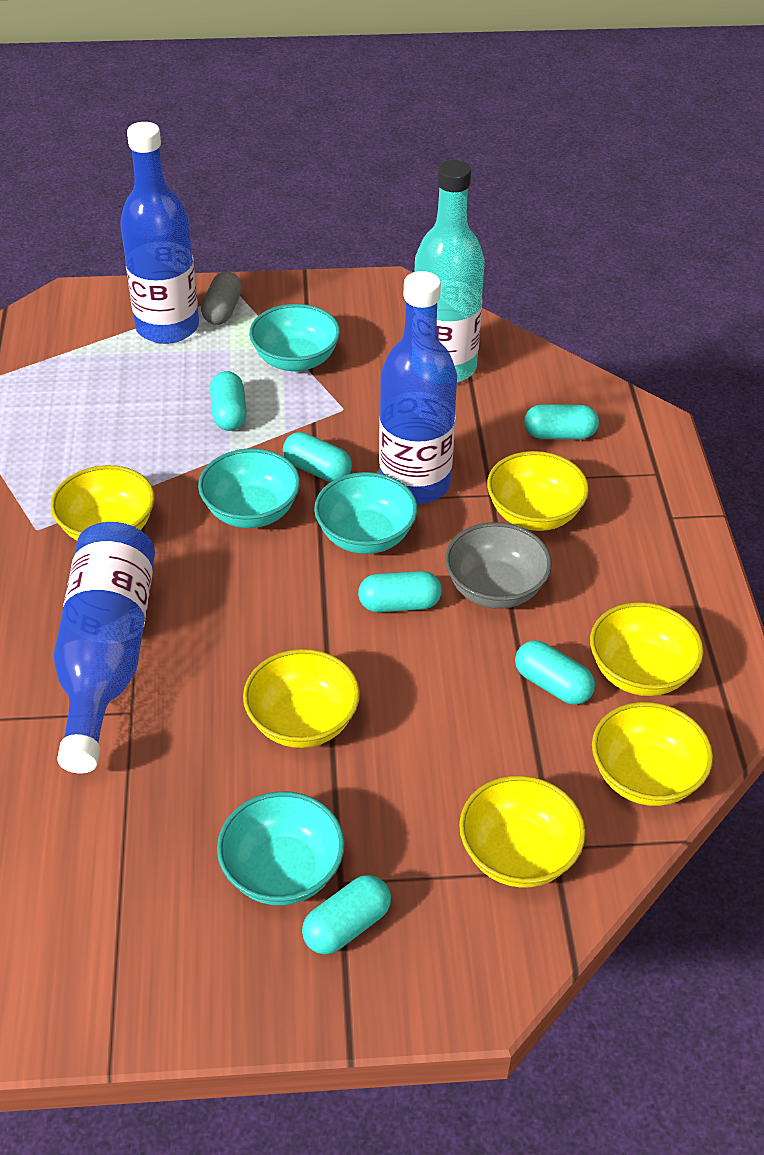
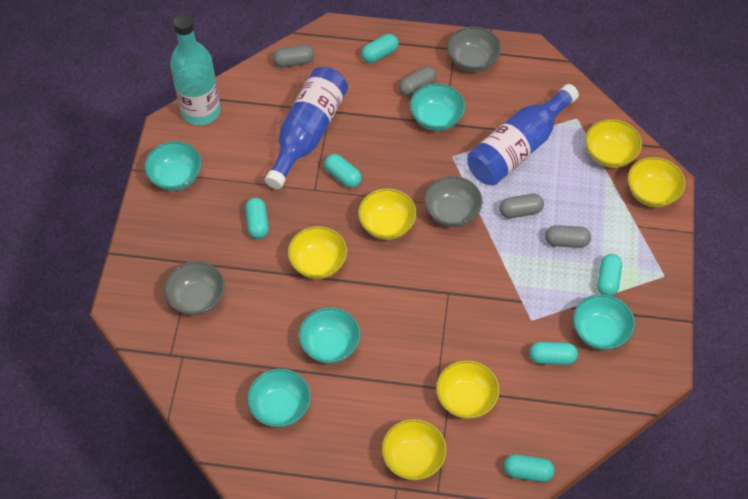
blue bottle: 3 -> 2
grey bowl: 1 -> 3
grey capsule: 1 -> 4
turquoise bowl: 4 -> 5

